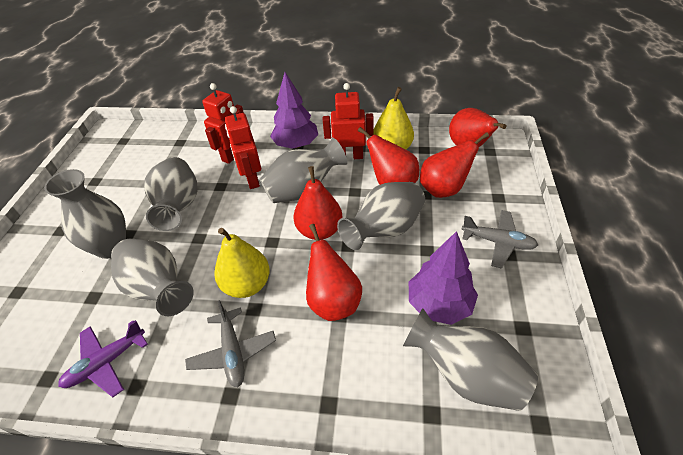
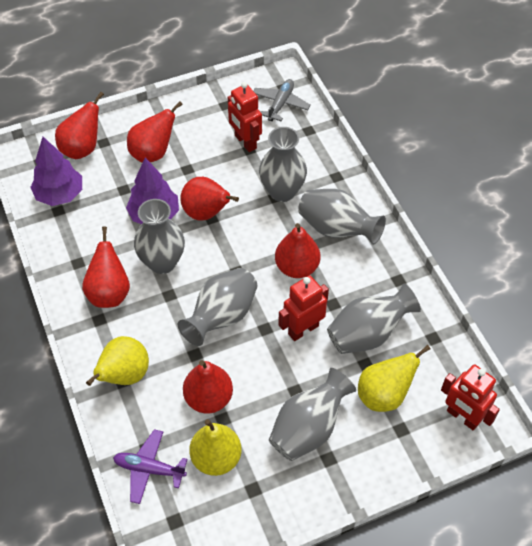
grey plane: 2 -> 1
red pear: 5 -> 6
yellow pear: 2 -> 3

